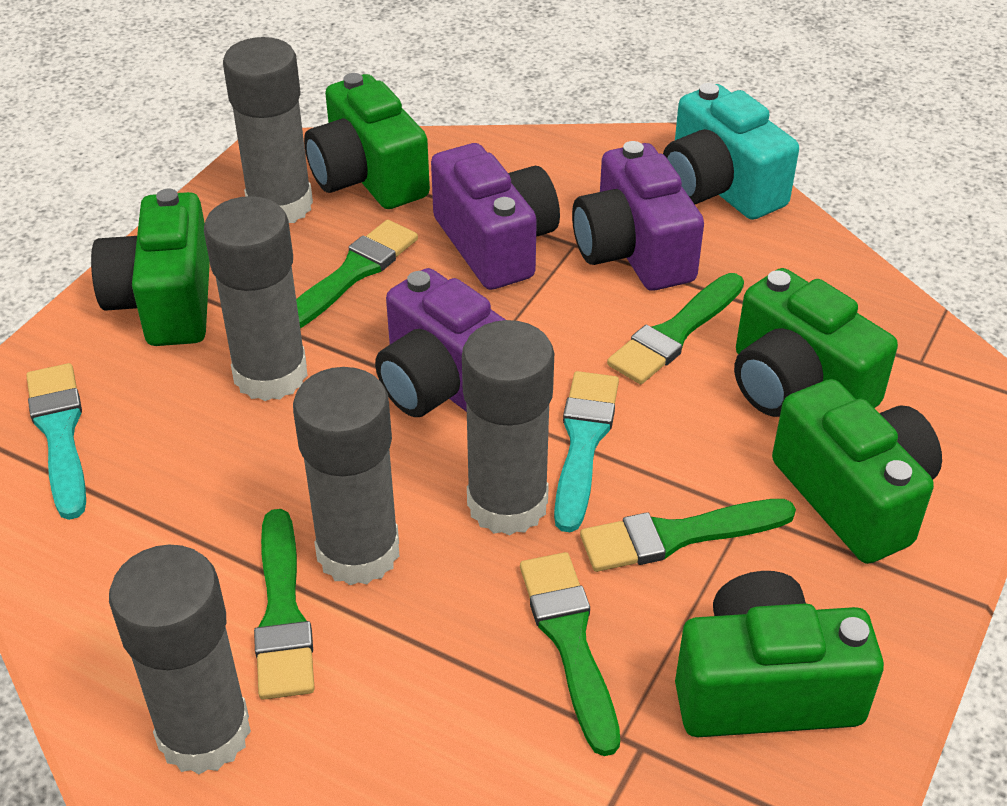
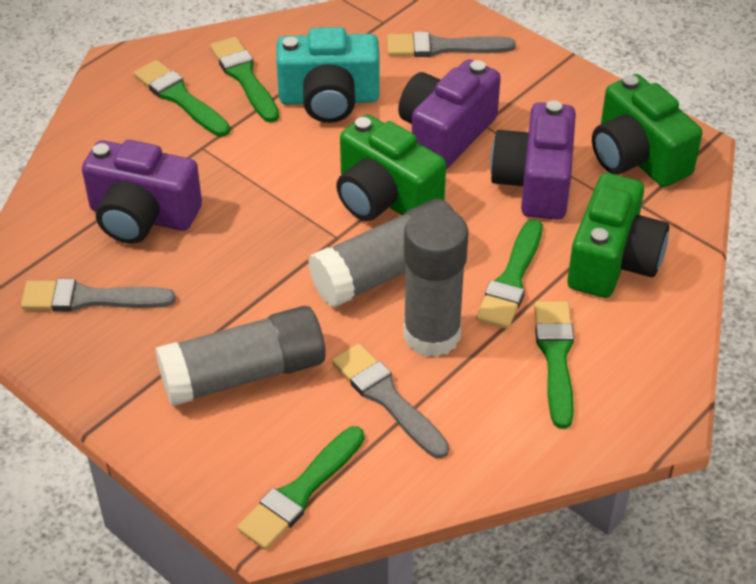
green camera: 5 -> 3
grey brush: 0 -> 3
grey glue stick: 5 -> 3
turquoise brush: 2 -> 0

